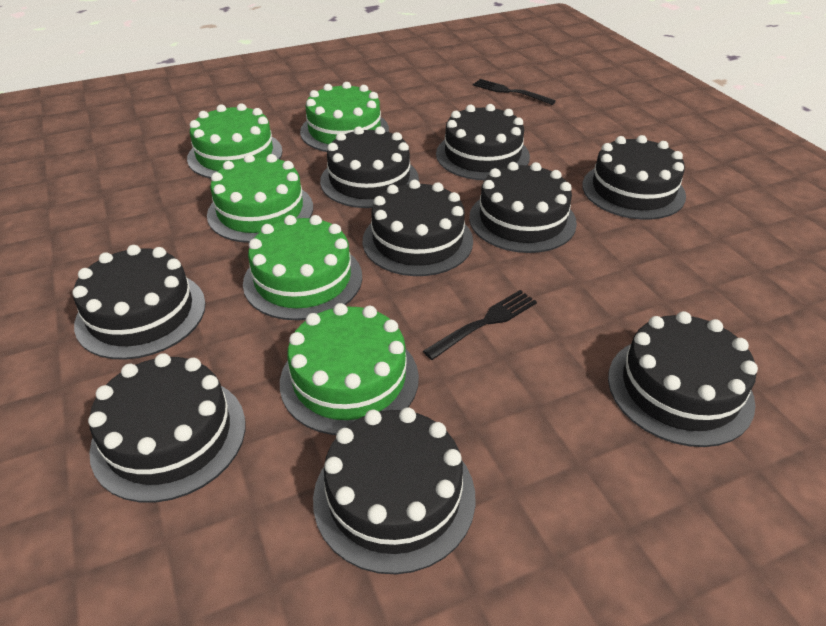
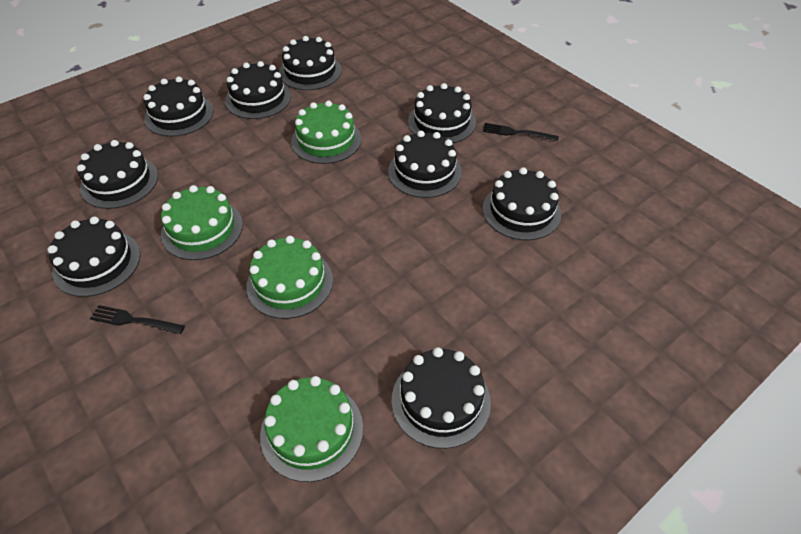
green cake: 5 -> 4

